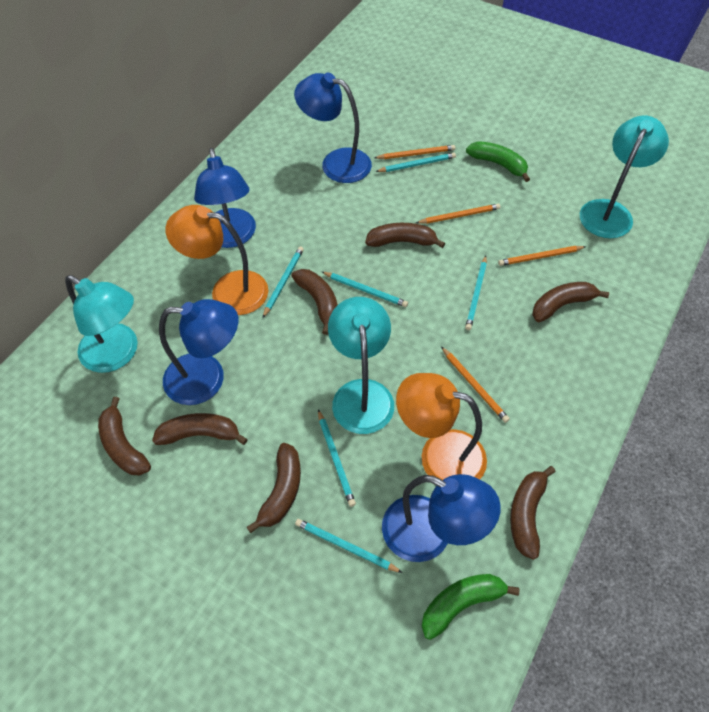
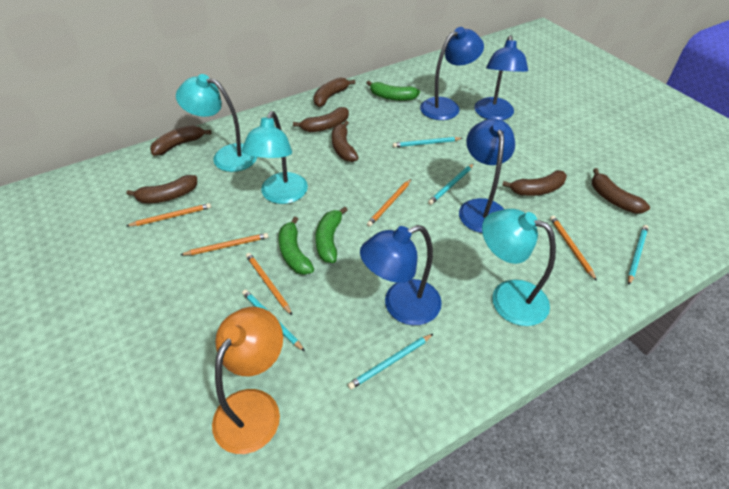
green banana: 2 -> 3
orange lamp: 2 -> 1
orange pencil: 4 -> 5
turquoise pencil: 6 -> 5

